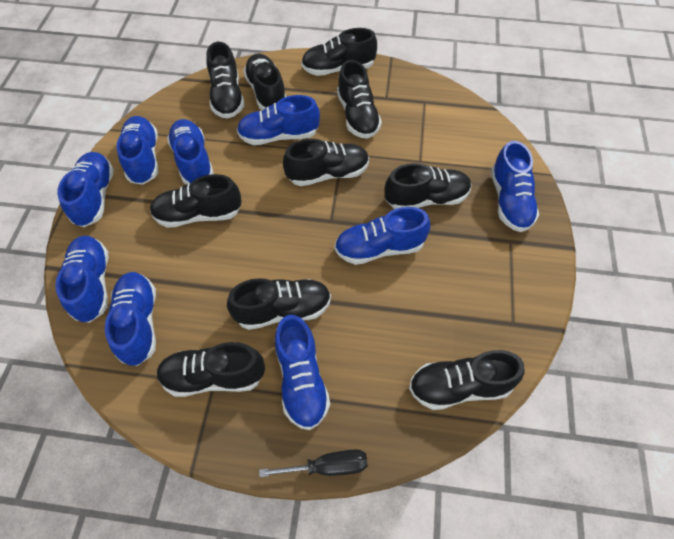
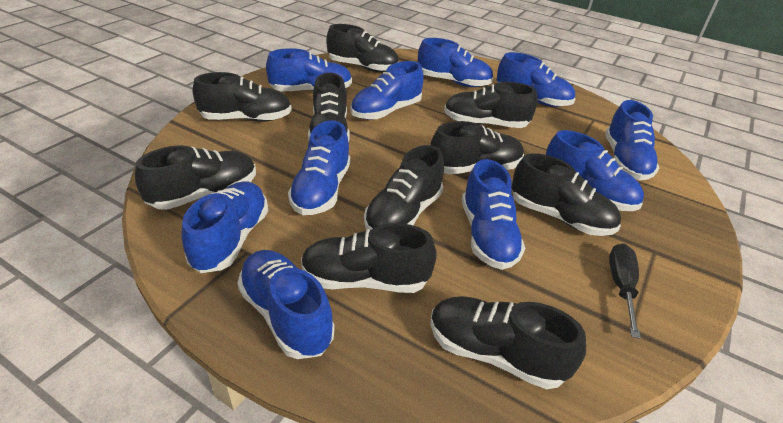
blue shoe: 9 -> 10

